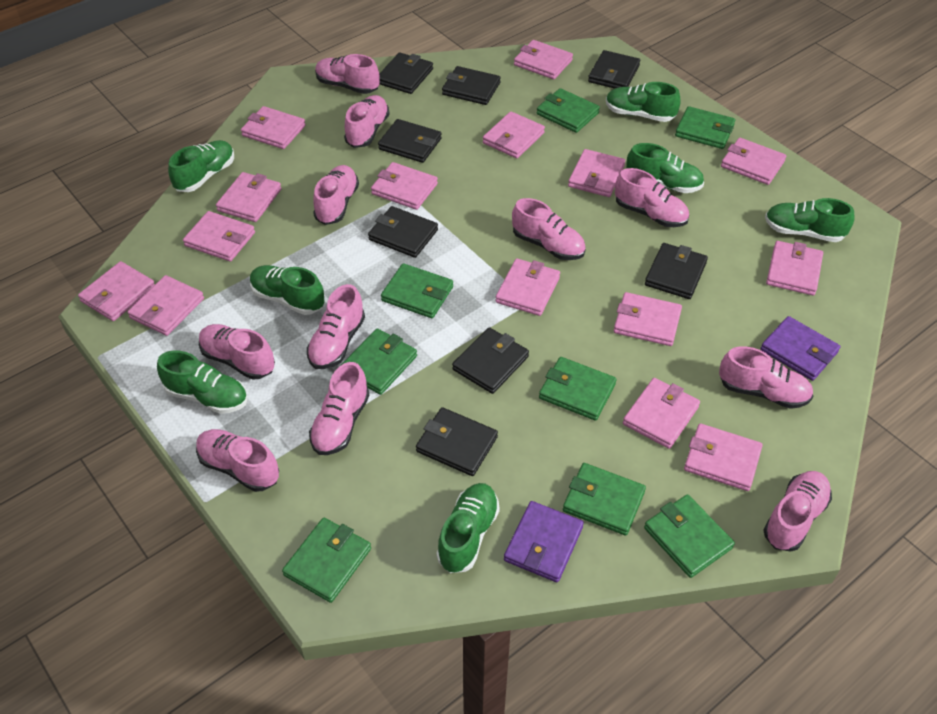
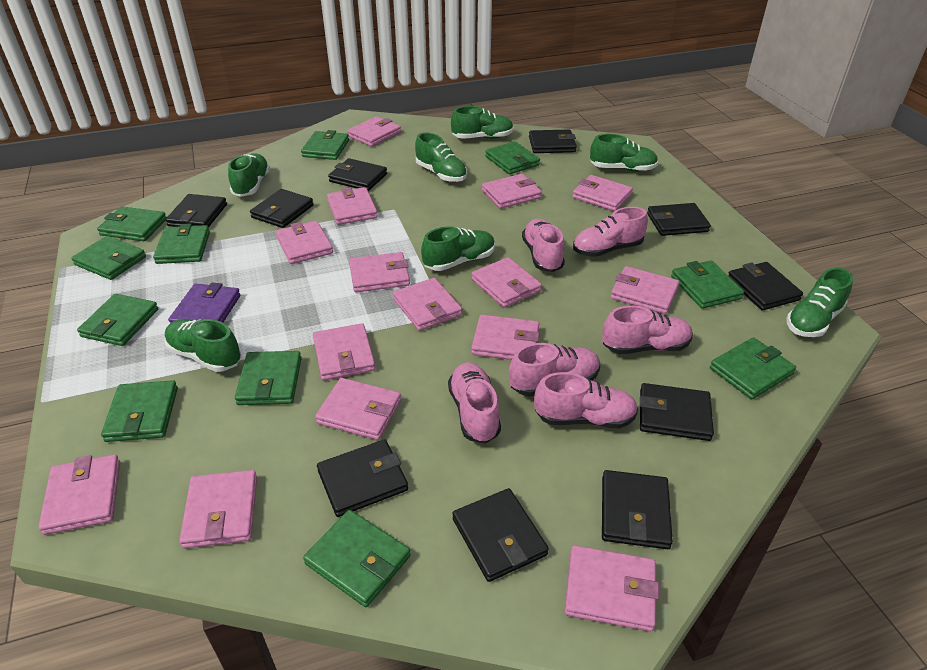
black wallet: 8 -> 10
green wallet: 8 -> 11
pink shoe: 11 -> 6
purple wallet: 2 -> 1

